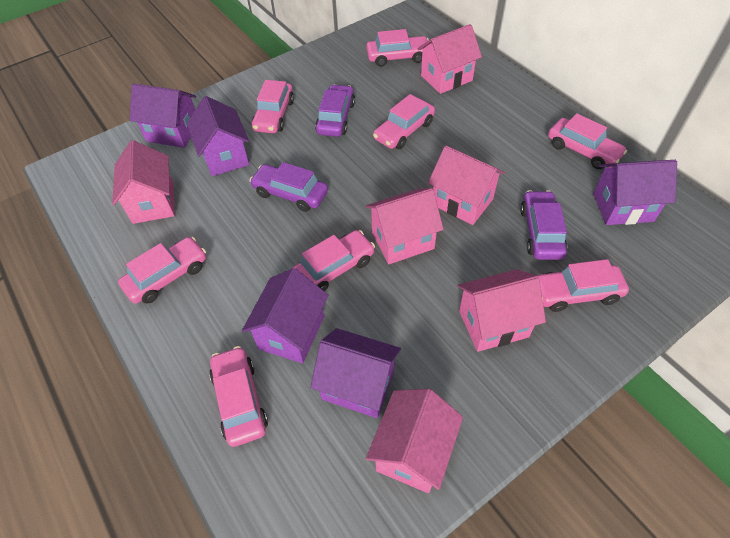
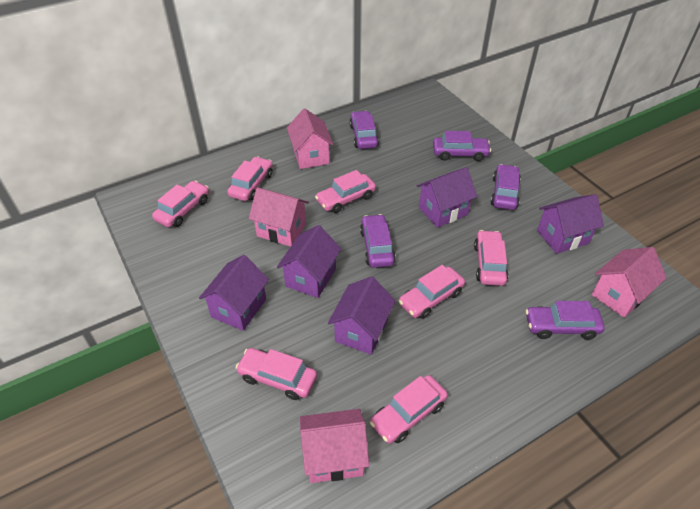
pink car: 8 -> 7
pink house: 6 -> 4
purple car: 3 -> 5

